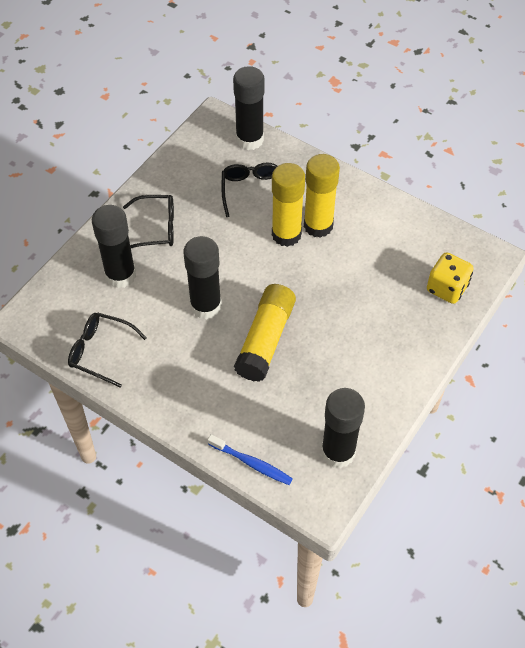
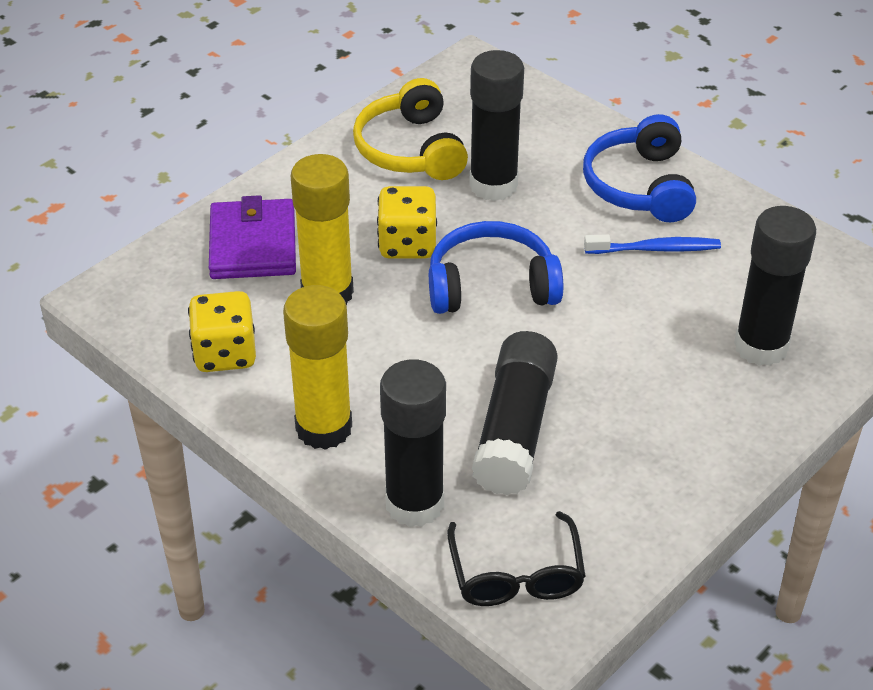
black glasses: 3 -> 1
blue headphones: 0 -> 2
purple wallet: 0 -> 1
yellow dice: 1 -> 2
yellow glue stick: 3 -> 2
yellow headphones: 0 -> 1

